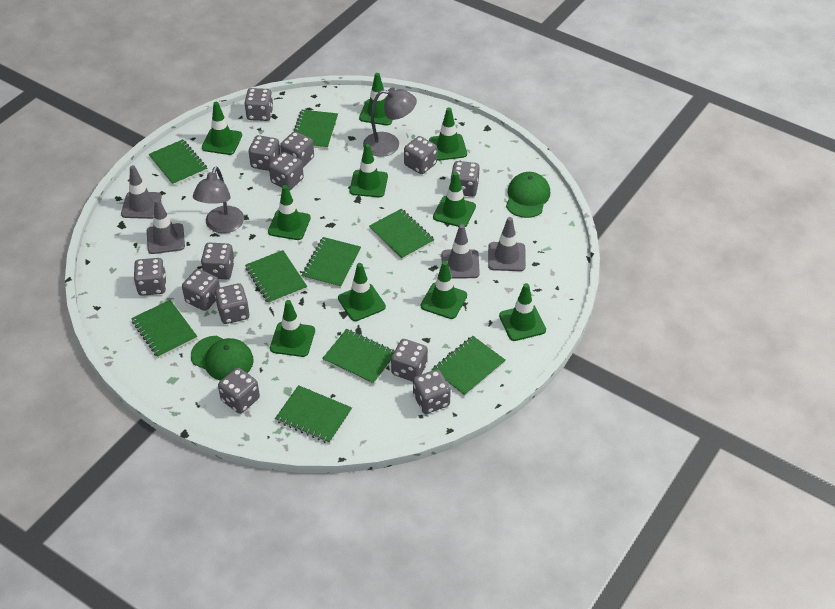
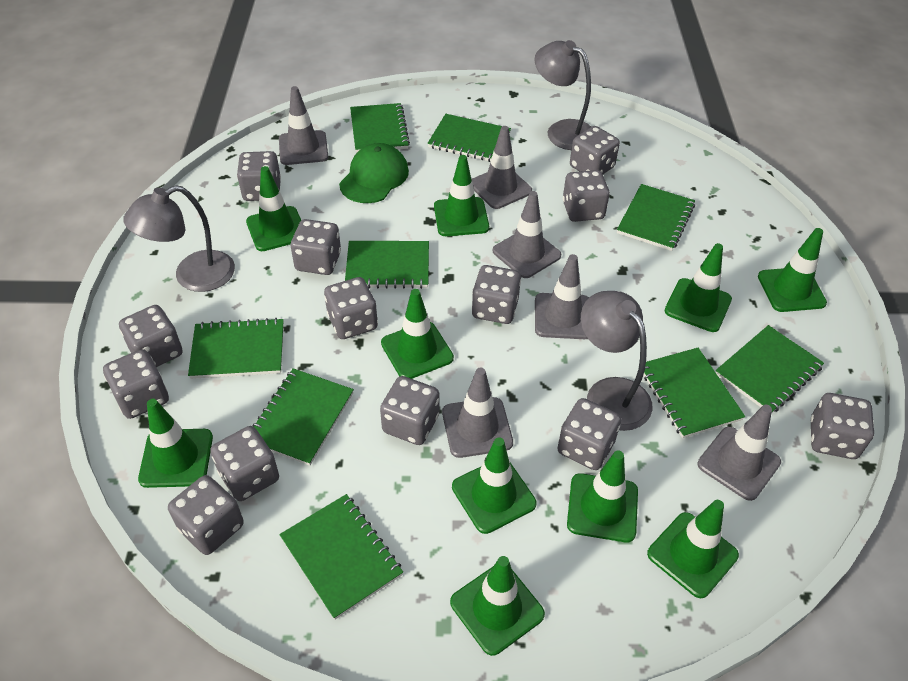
green cap: 2 -> 1
grey lamp: 2 -> 3
grey traffic cone: 4 -> 6

